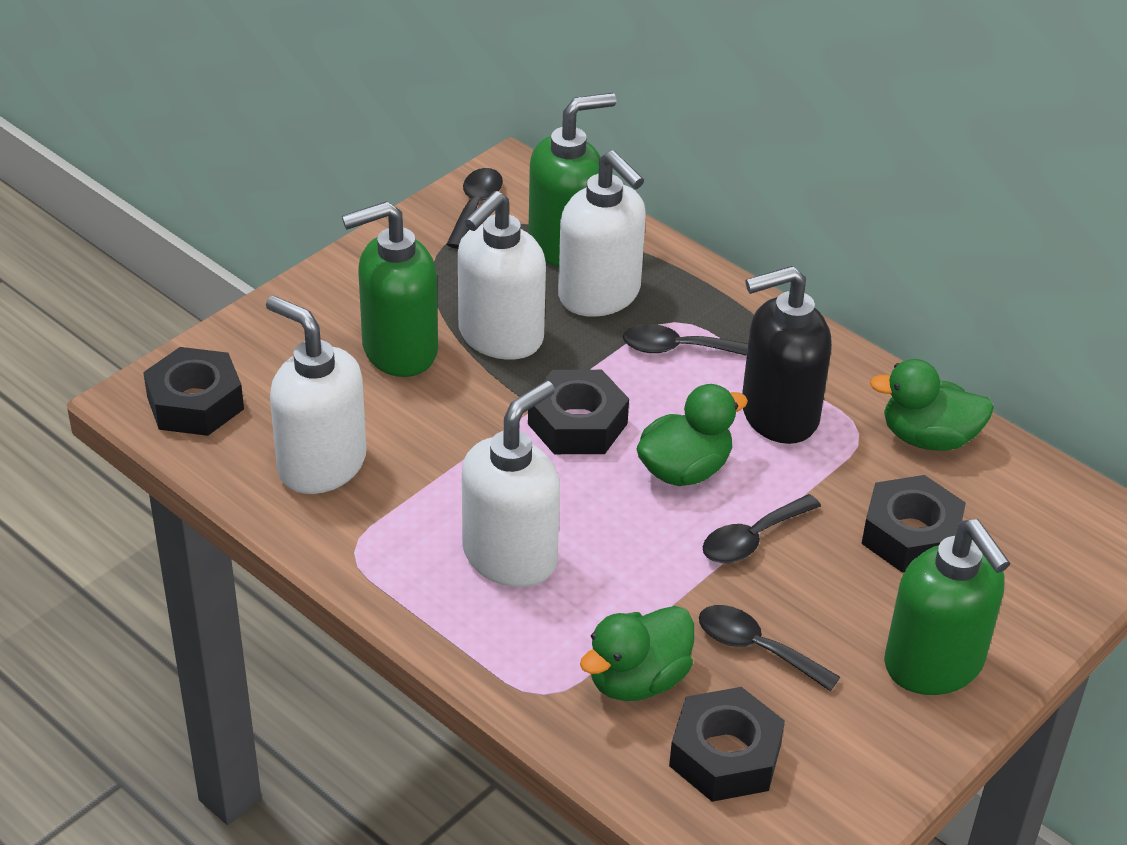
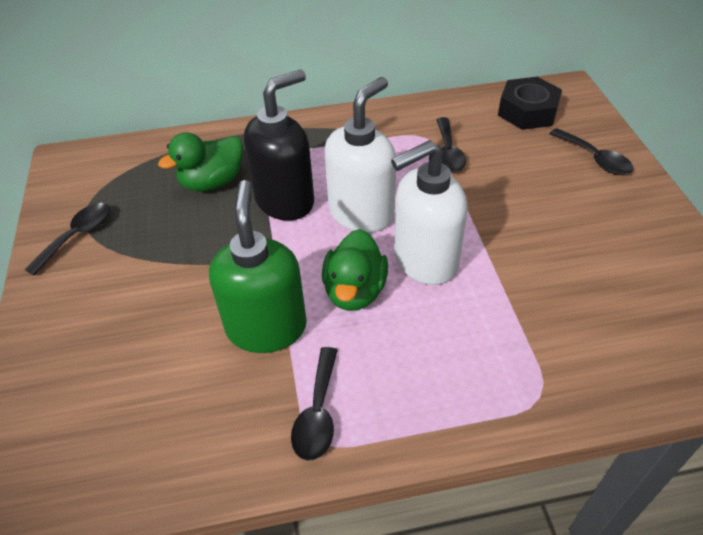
black nut: 4 -> 1
green duck: 3 -> 2
green soap dispenser: 3 -> 1
white soap dispenser: 4 -> 2

